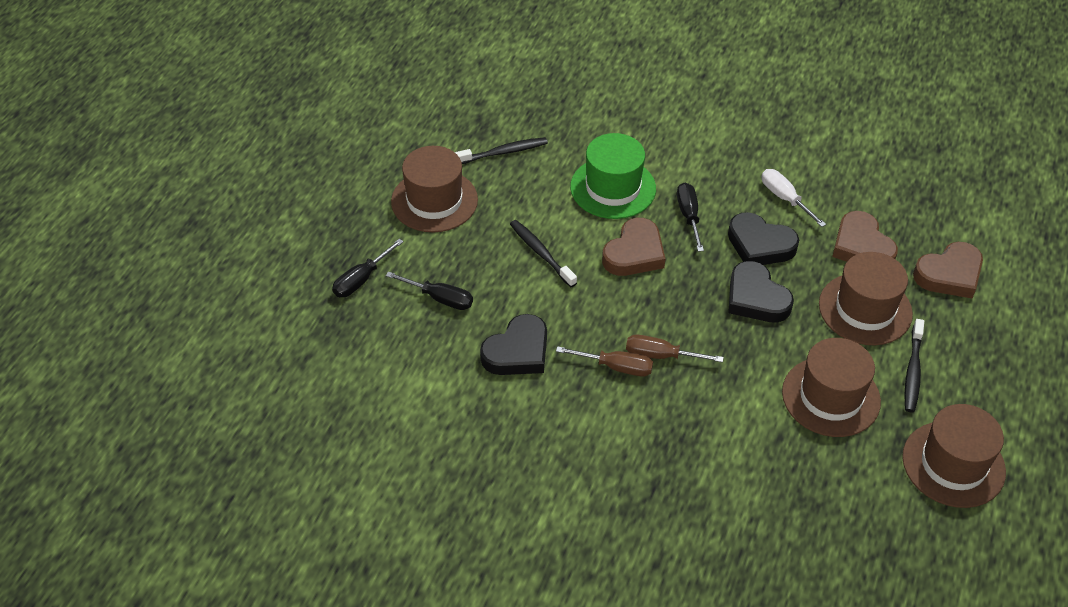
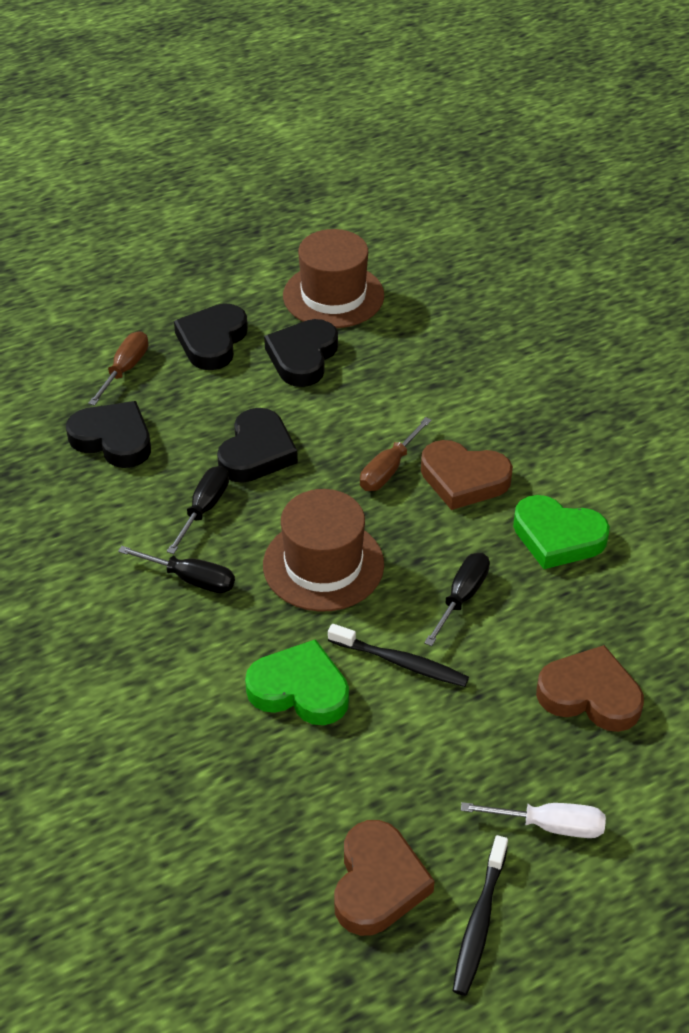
black heart: 3 -> 4
black toothbrush: 3 -> 2
brown hat: 4 -> 2
green hat: 1 -> 0
green heart: 0 -> 2

